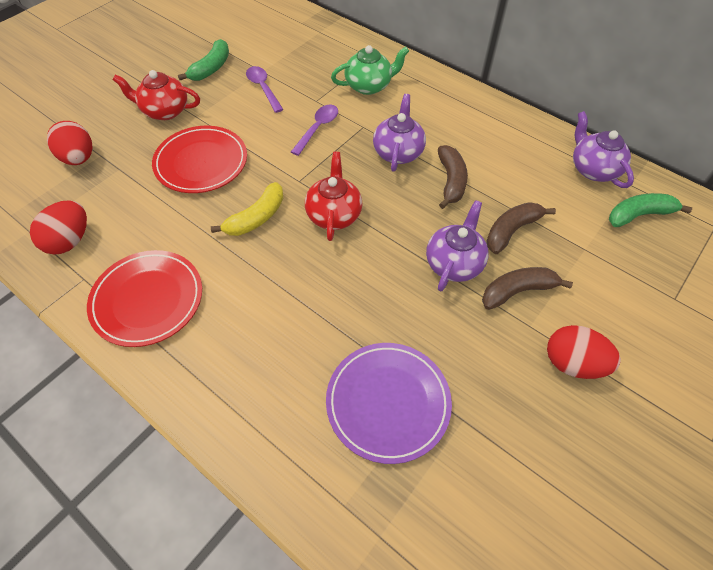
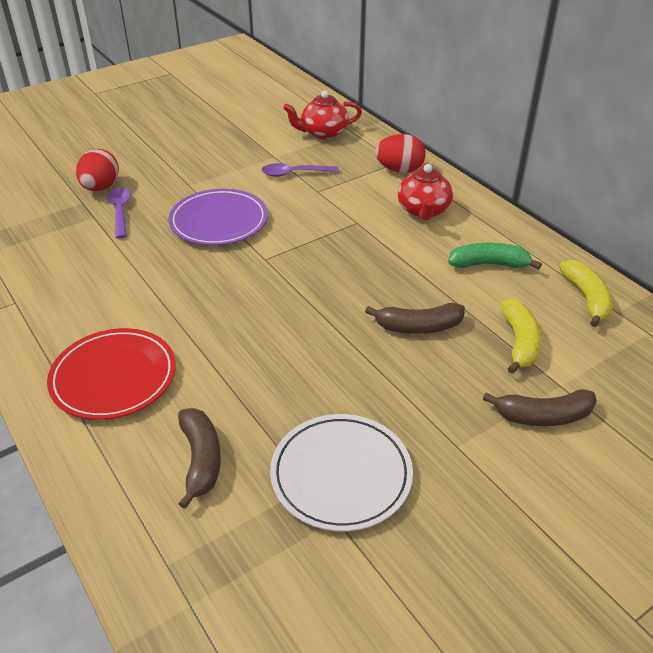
green banana: 2 -> 1
green teapot: 1 -> 0
purple teapot: 3 -> 0
red egg: 3 -> 2
red plate: 2 -> 1
white plate: 0 -> 1
yellow banana: 1 -> 2

